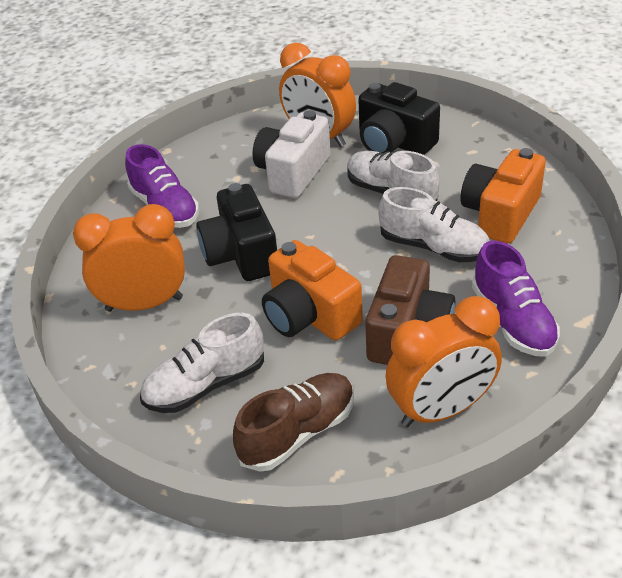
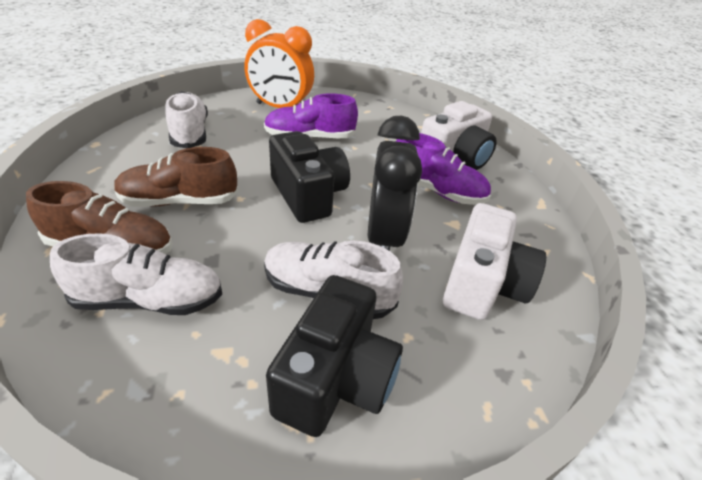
black clock: 0 -> 1
brown camera: 1 -> 0
brown shoe: 1 -> 2
orange camera: 2 -> 0
orange clock: 3 -> 1
white camera: 1 -> 2

